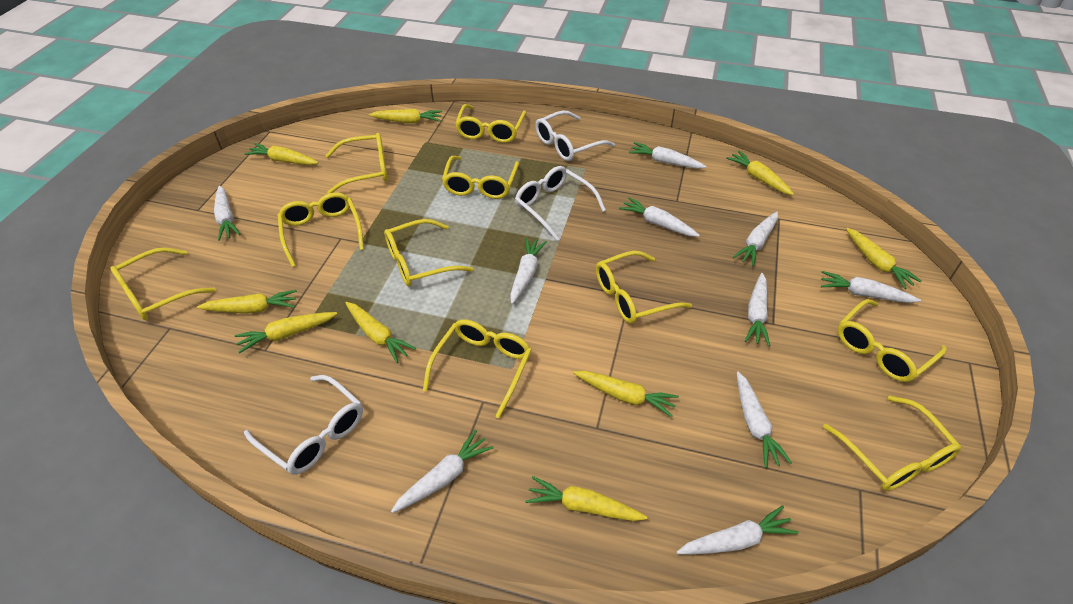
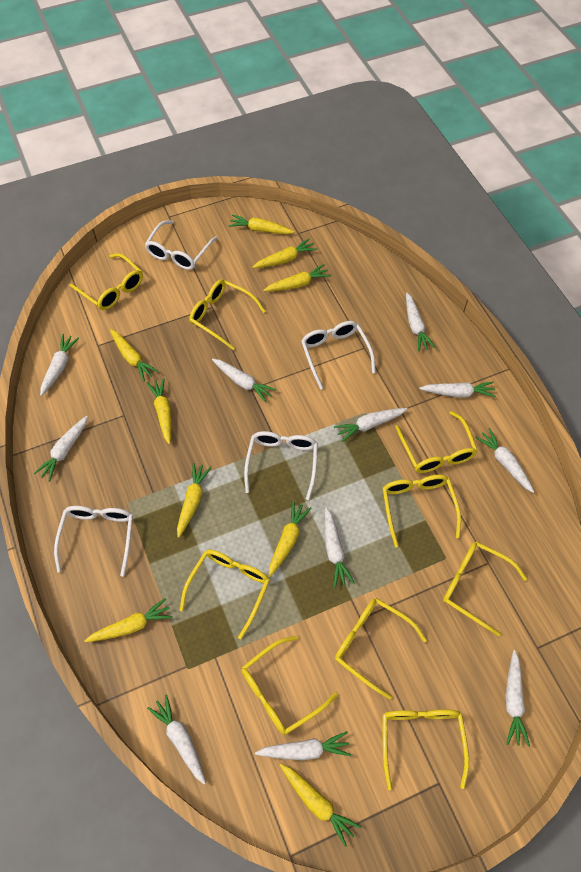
white carrot: 10 -> 11
white glasses: 3 -> 4
yellow glasses: 10 -> 9

